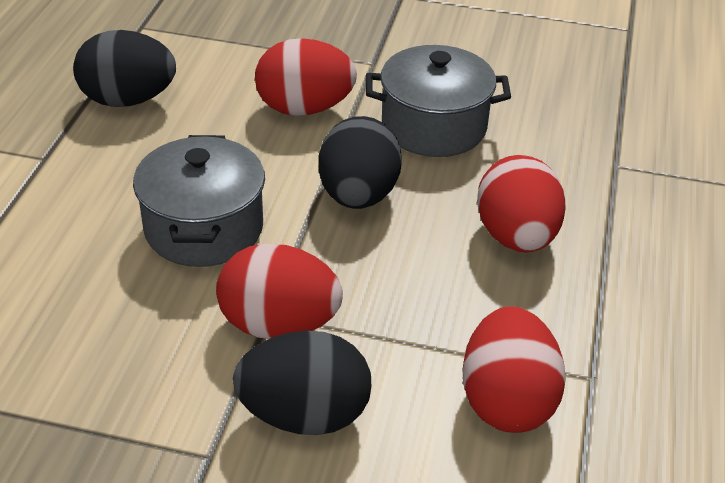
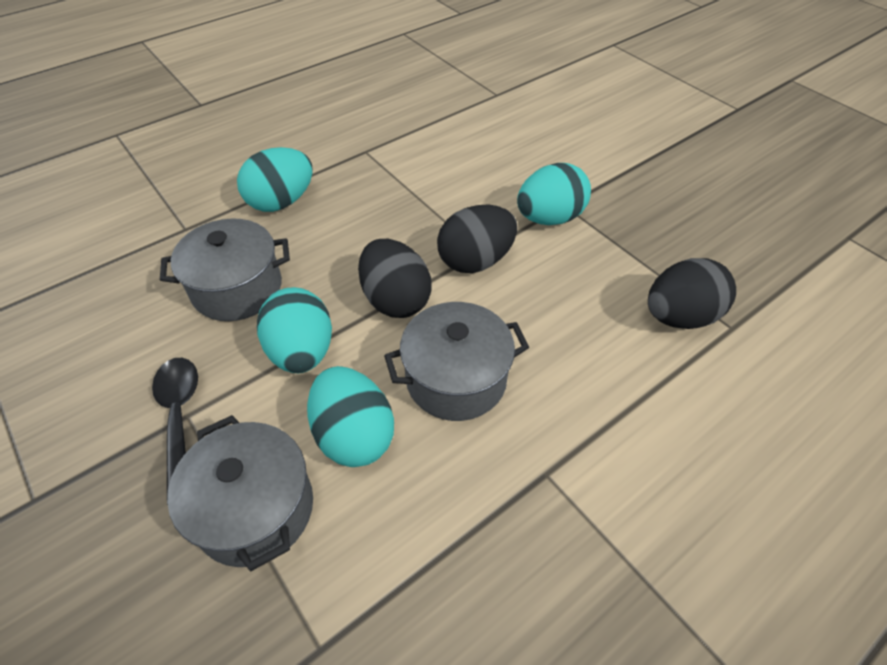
black spoon: 0 -> 1
grey pot: 2 -> 3
red egg: 4 -> 0
turquoise egg: 0 -> 4

